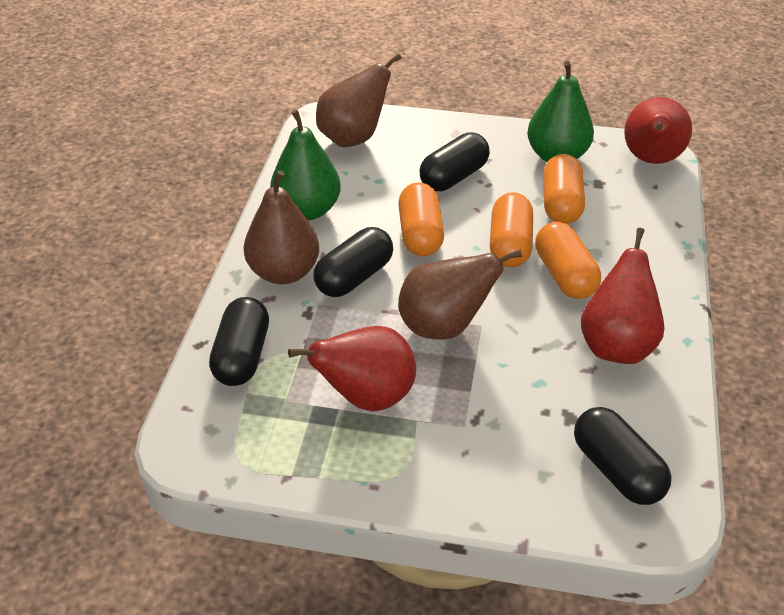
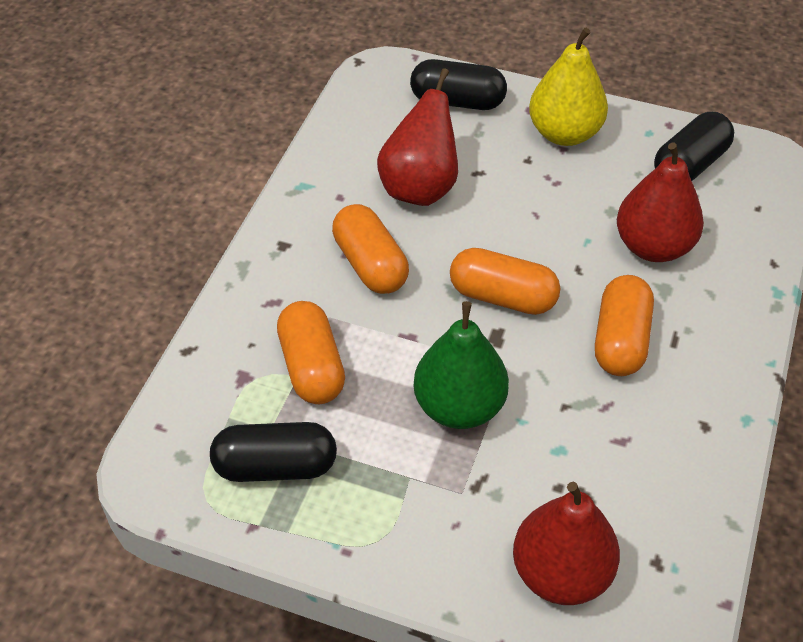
black capsule: 4 -> 3
brown pear: 3 -> 0
green pear: 2 -> 1
yellow pear: 0 -> 1

